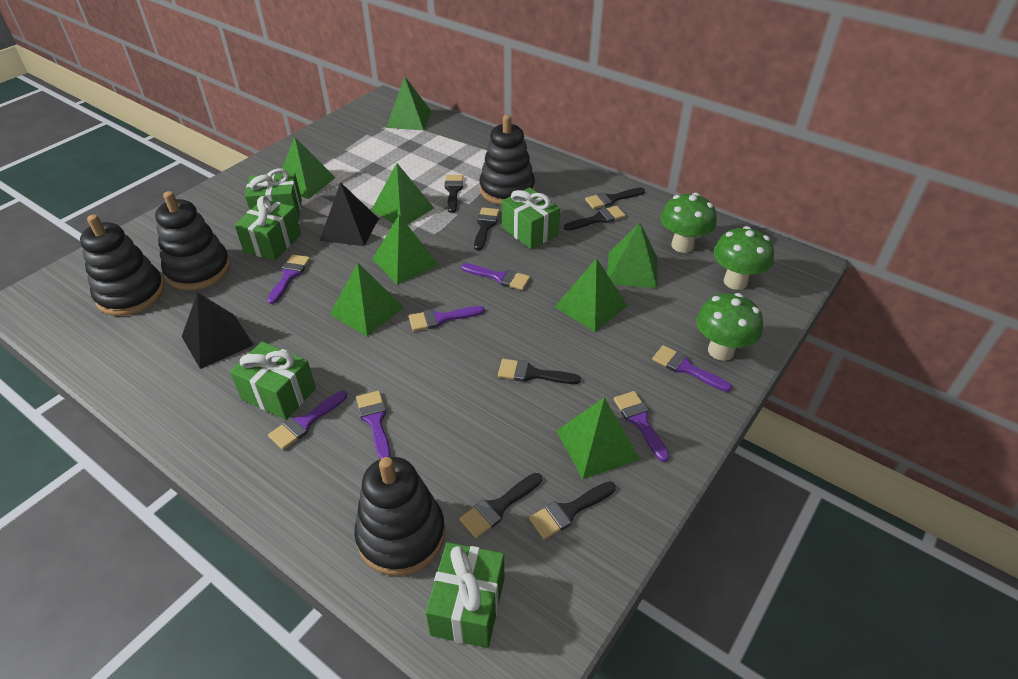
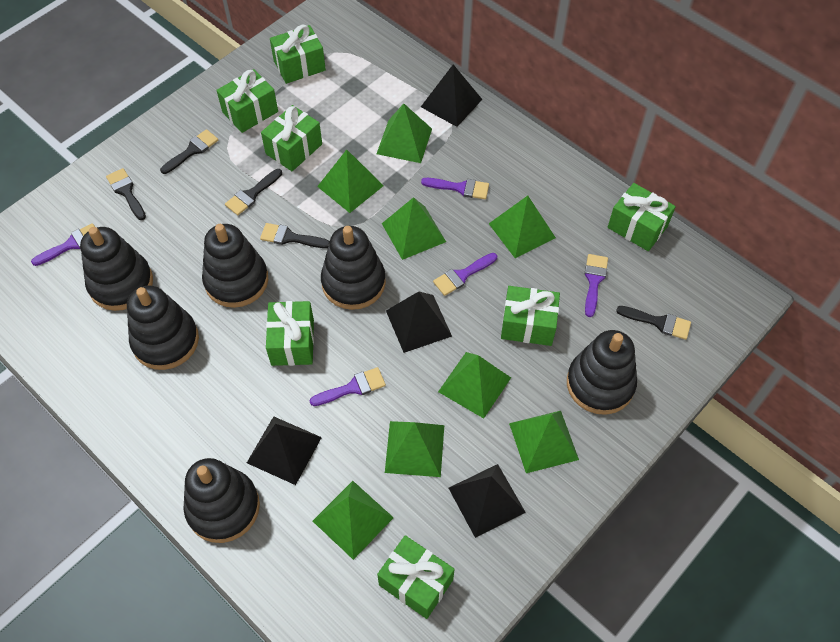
black brush: 7 -> 5
black pyramid: 2 -> 4
black stacking toy: 4 -> 6
green gift: 5 -> 7
green mushroom: 3 -> 0
purple brush: 7 -> 5

